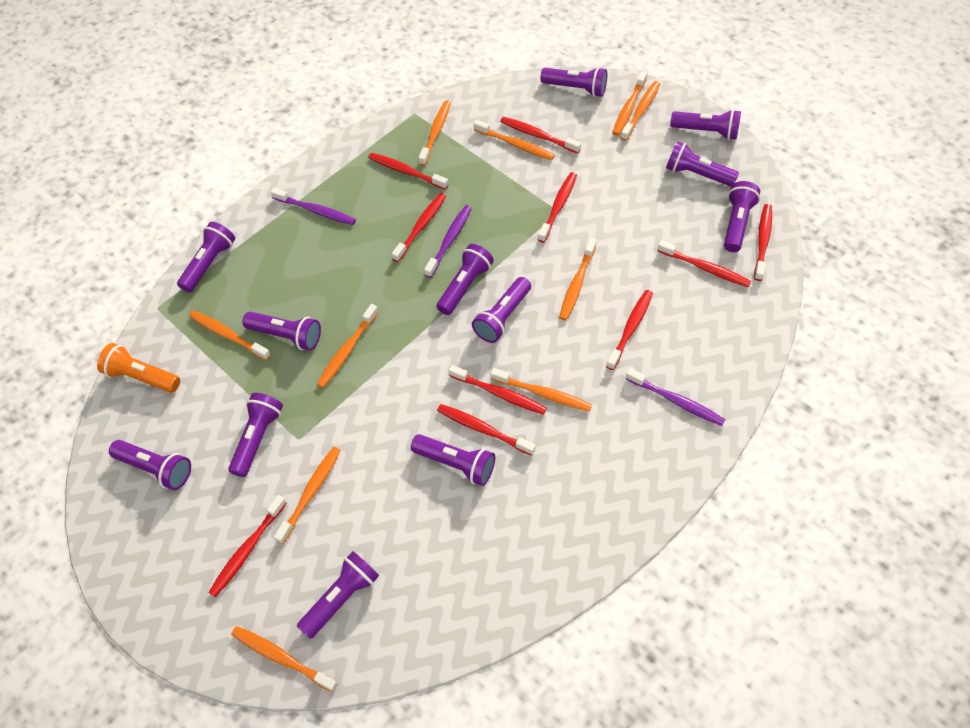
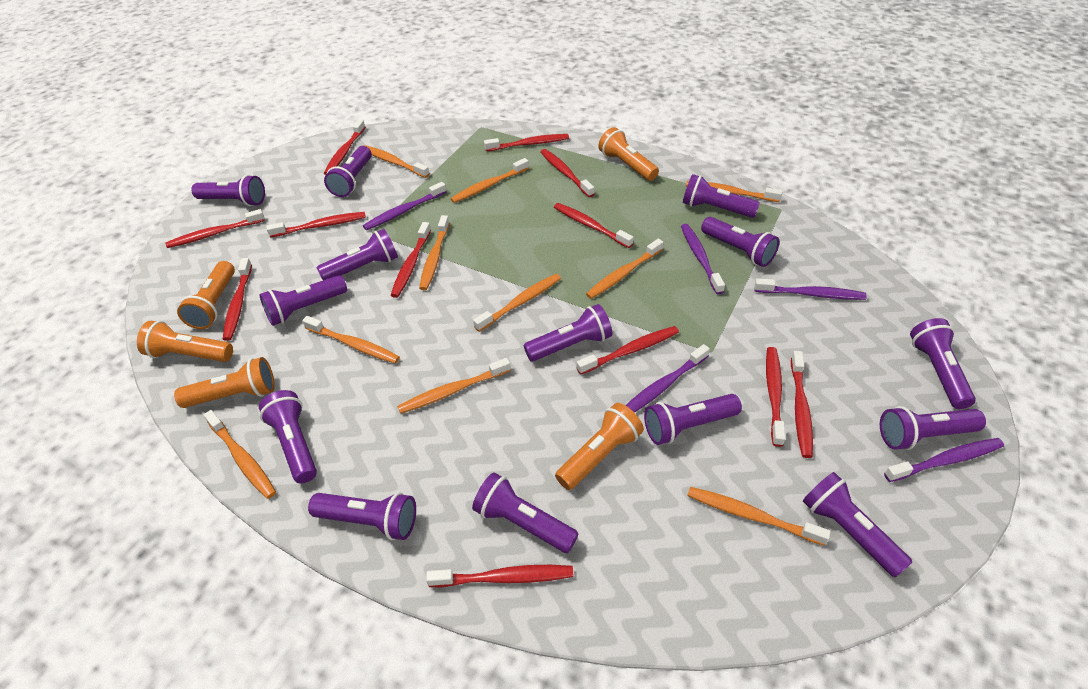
orange flashlight: 1 -> 5
purple flashlight: 12 -> 14
purple toothbrush: 3 -> 5
red toothbrush: 10 -> 12

